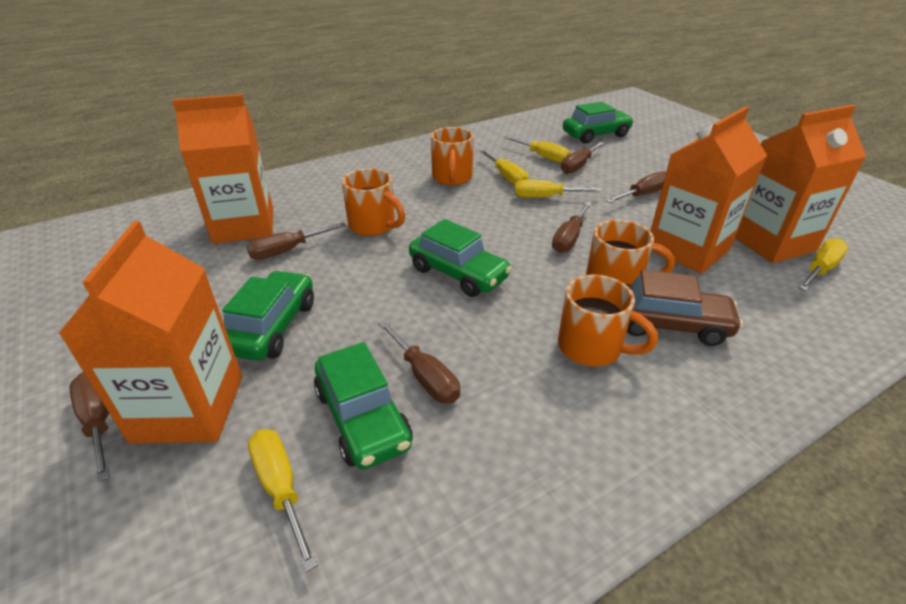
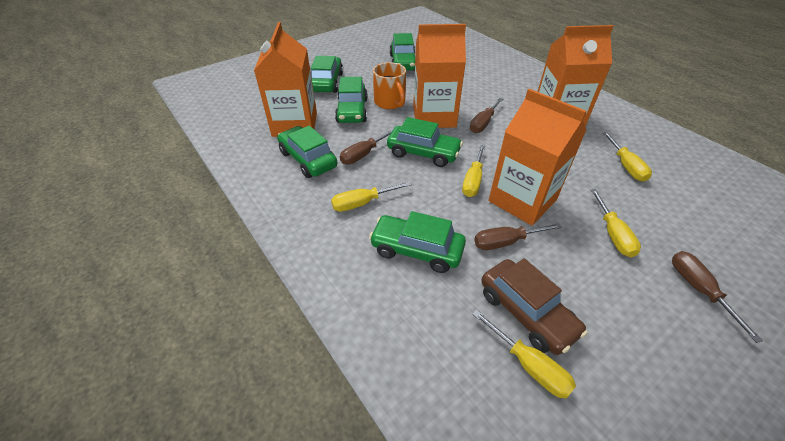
brown screwdriver: 6 -> 4
green car: 4 -> 6
orange mug: 4 -> 1

